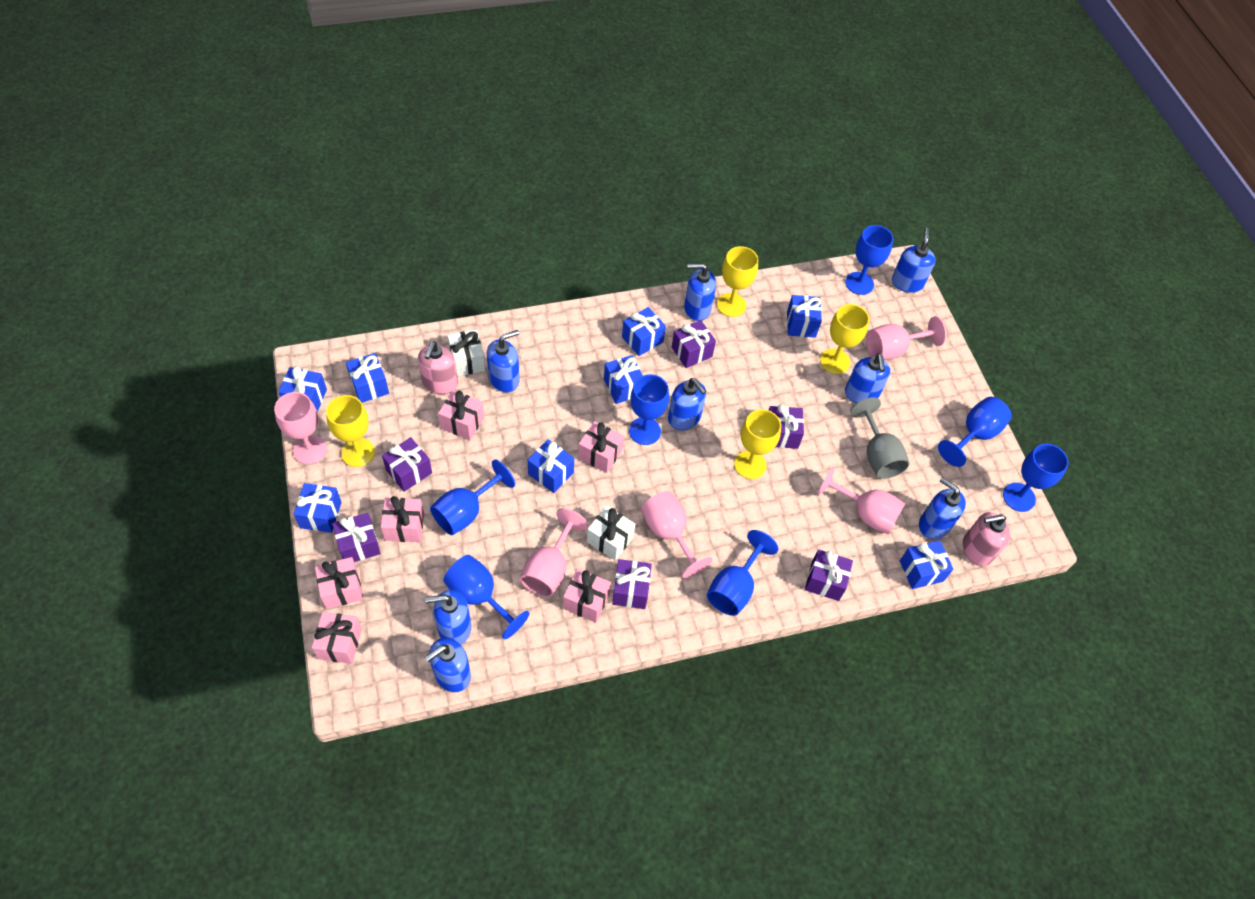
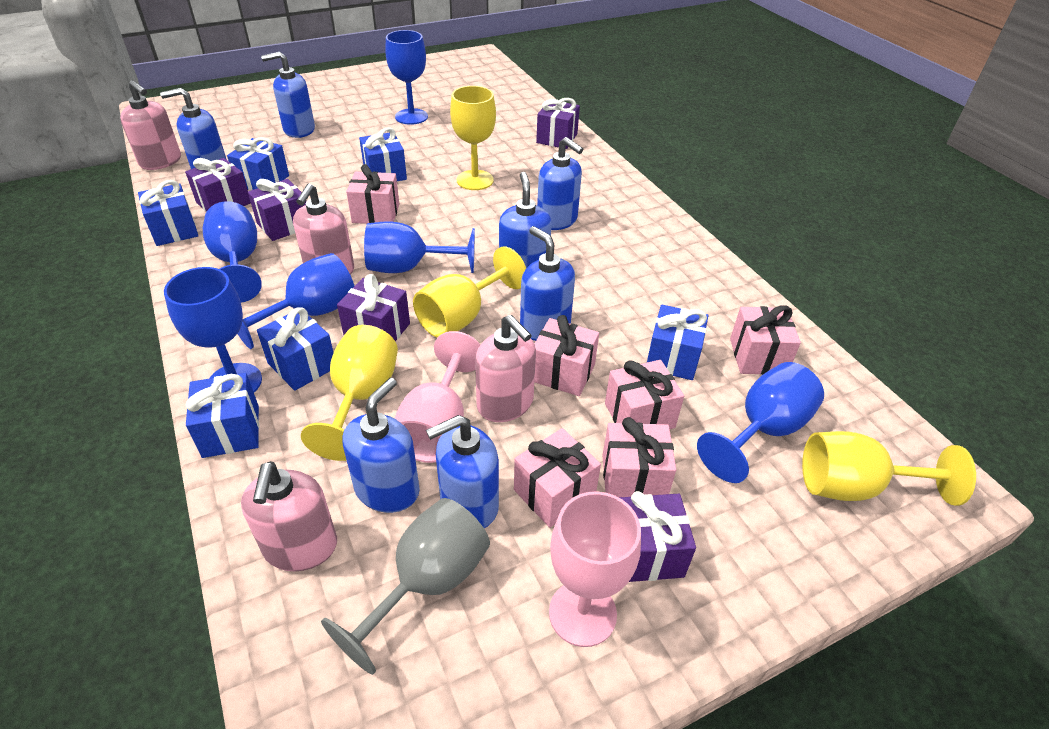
blue gift: 8 -> 6
blue goblet: 7 -> 6
blue soap dispenser: 8 -> 7
pink goblet: 5 -> 2
pink soap dispenser: 2 -> 4
purple gift: 6 -> 5
white gift: 2 -> 0

